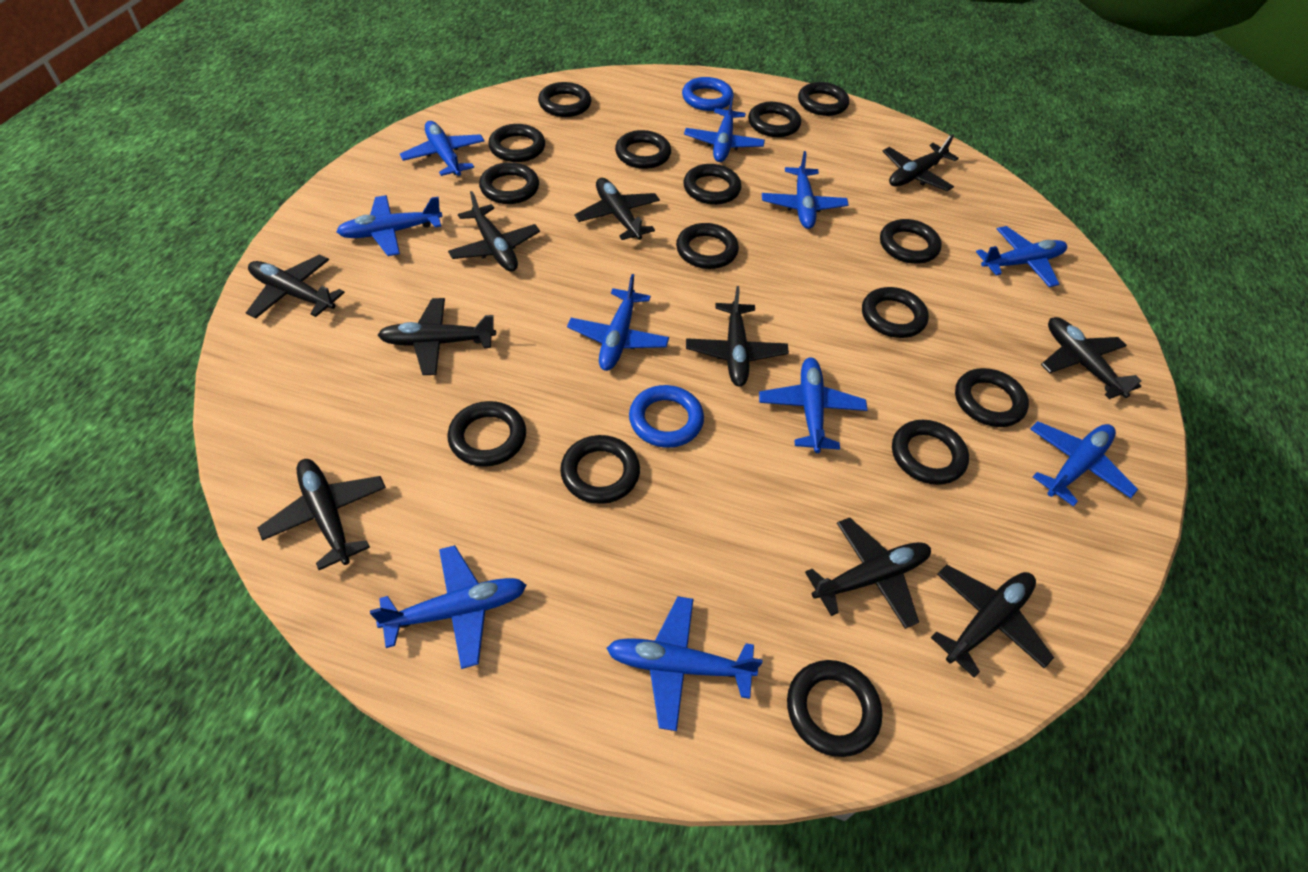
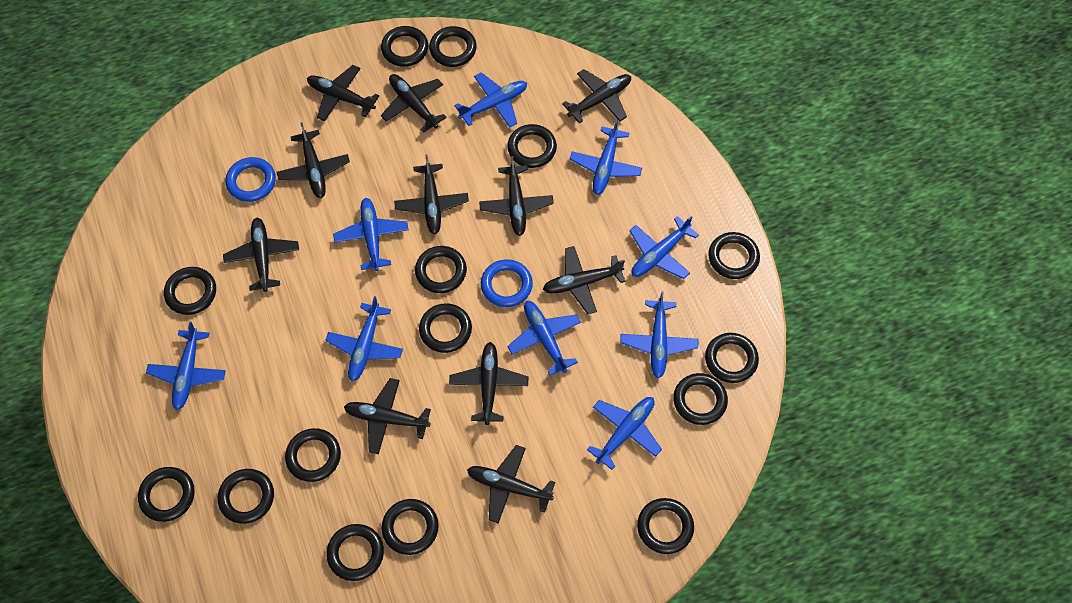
black plane: 10 -> 11
blue plane: 10 -> 9

